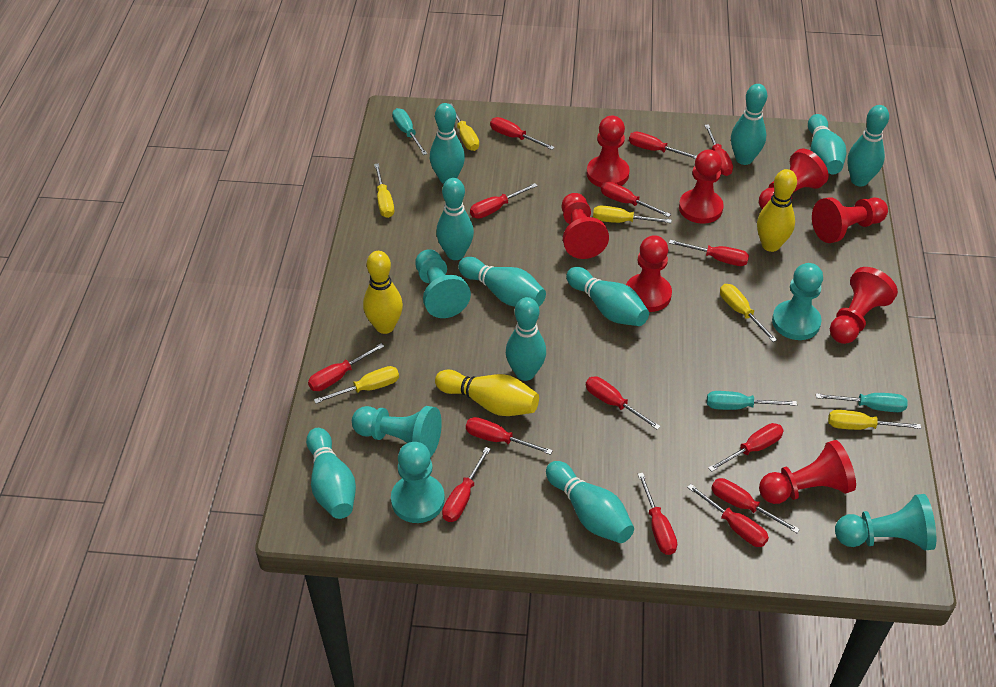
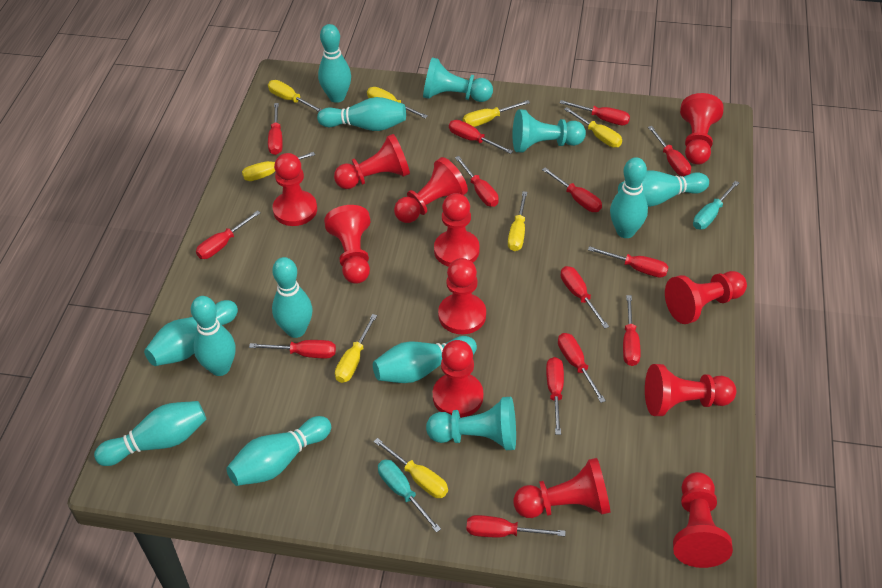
red pawn: 8 -> 12
turquoise pawn: 5 -> 3
turquoise screwdriver: 3 -> 2
yellow bowling pin: 3 -> 0
yellow screwdriver: 6 -> 8

